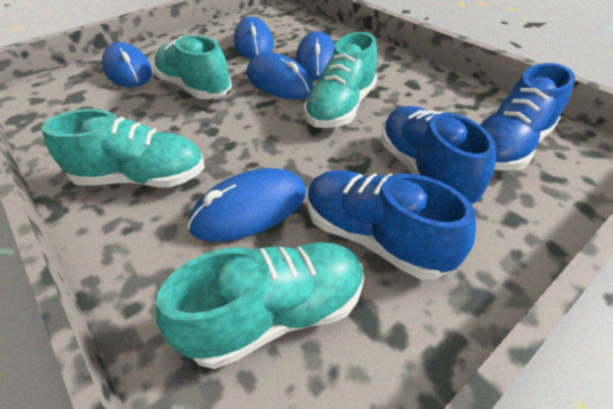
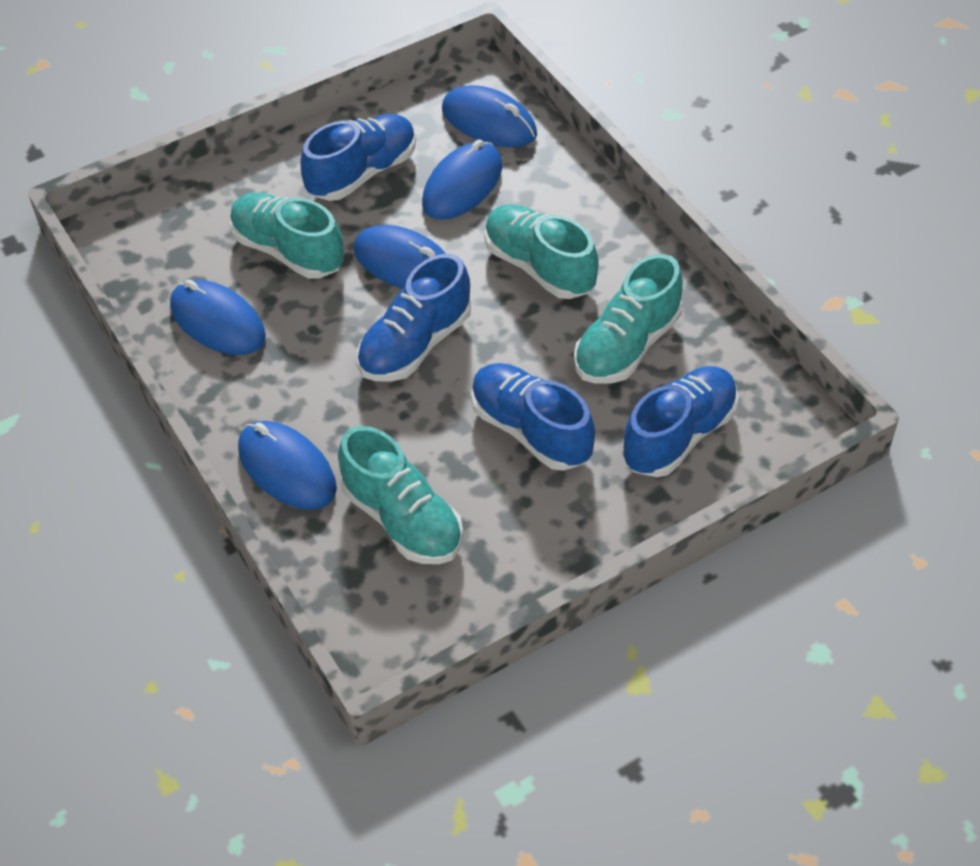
blue shoe: 3 -> 4

